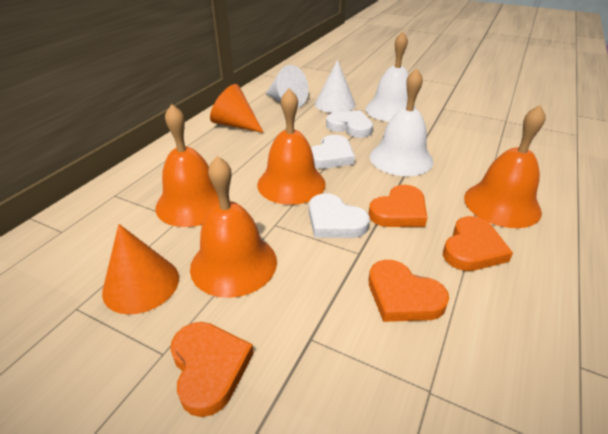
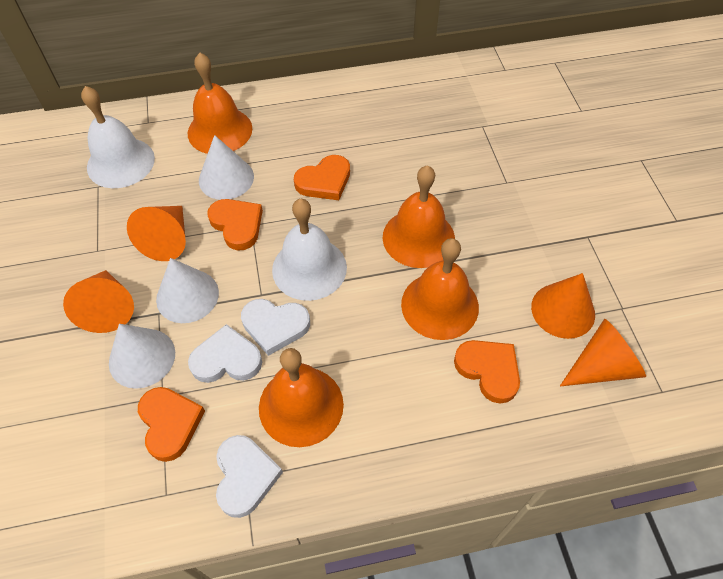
orange cone: 2 -> 4
white cone: 2 -> 3

